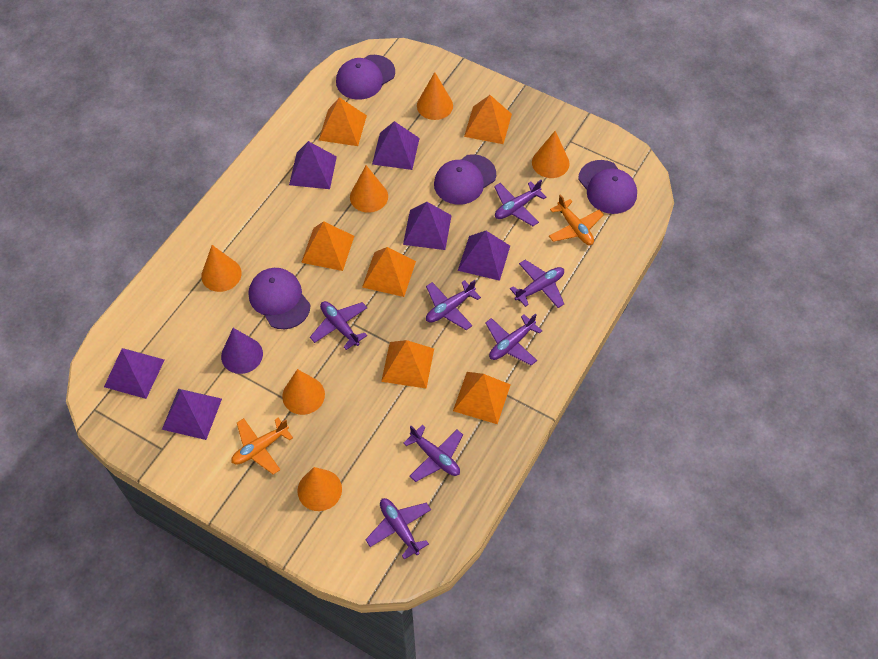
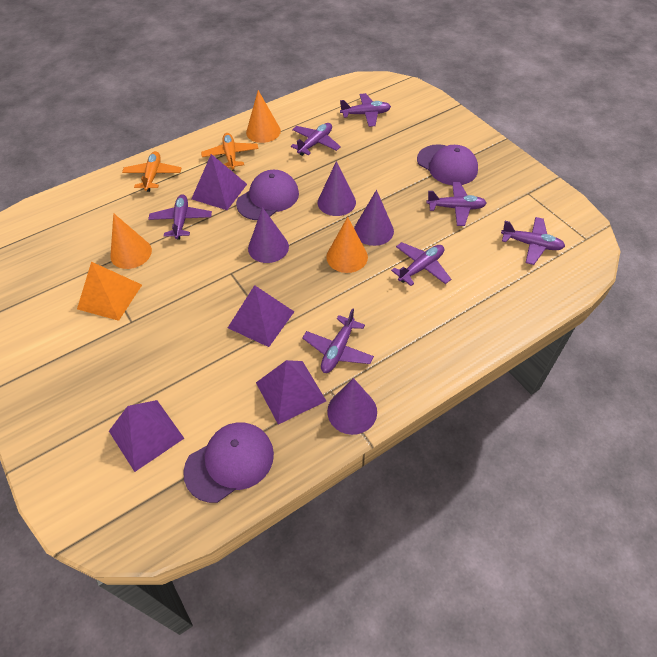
orange cone: 6 -> 3
orange pyramid: 6 -> 1
purple cap: 4 -> 3
purple cone: 1 -> 4
purple pyramid: 6 -> 4

